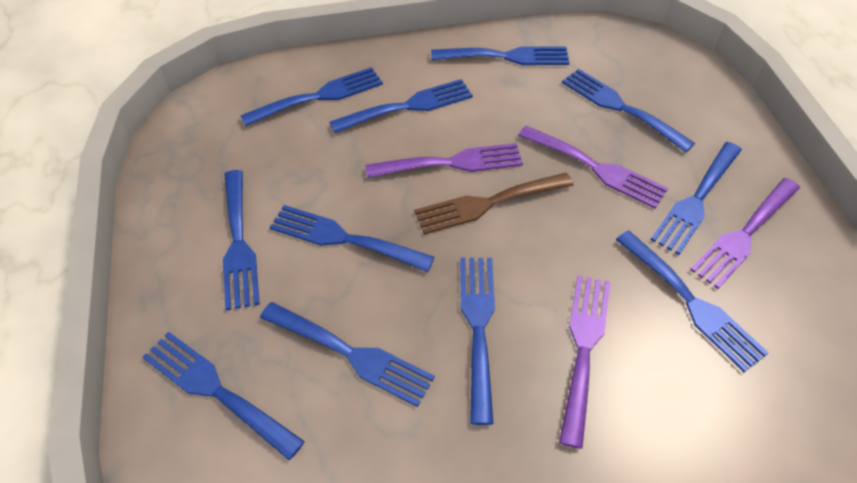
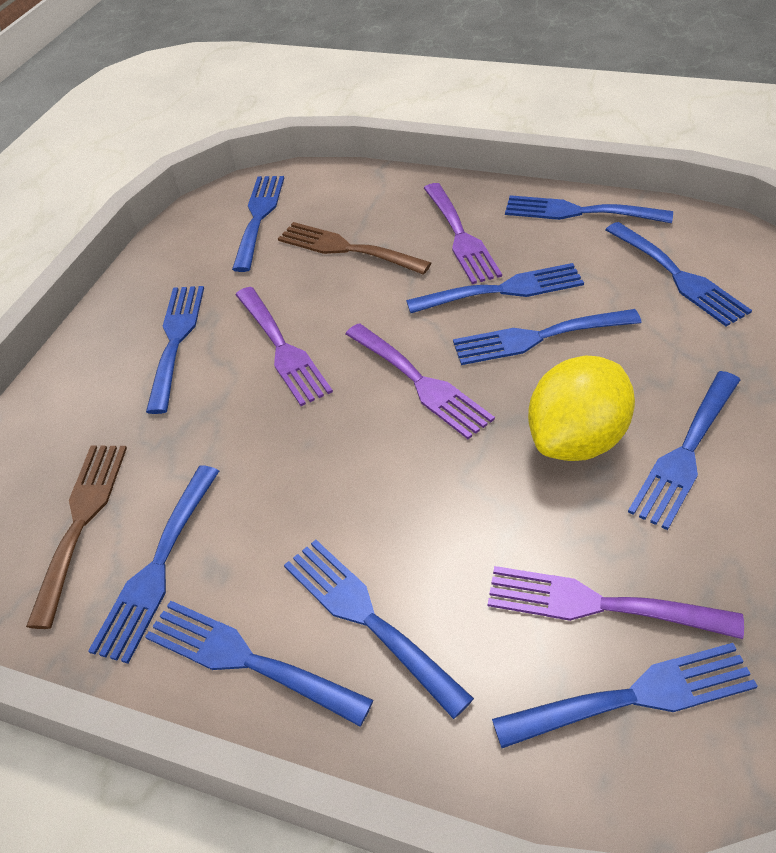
brown fork: 1 -> 2
yellow lemon: 0 -> 1

